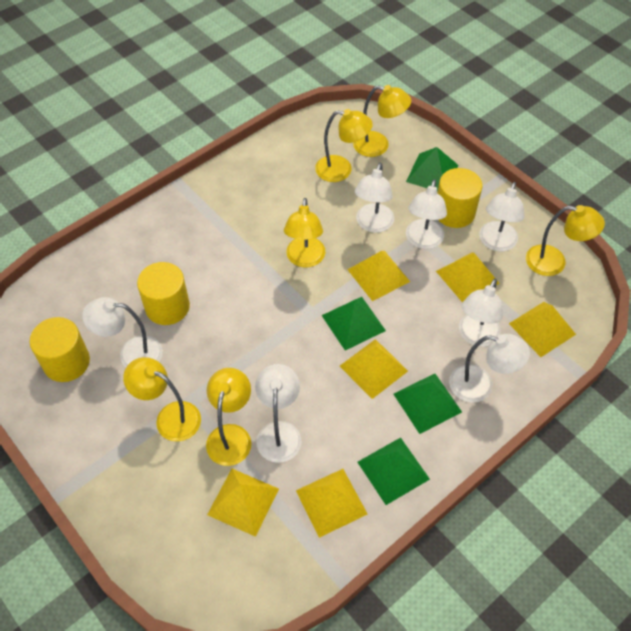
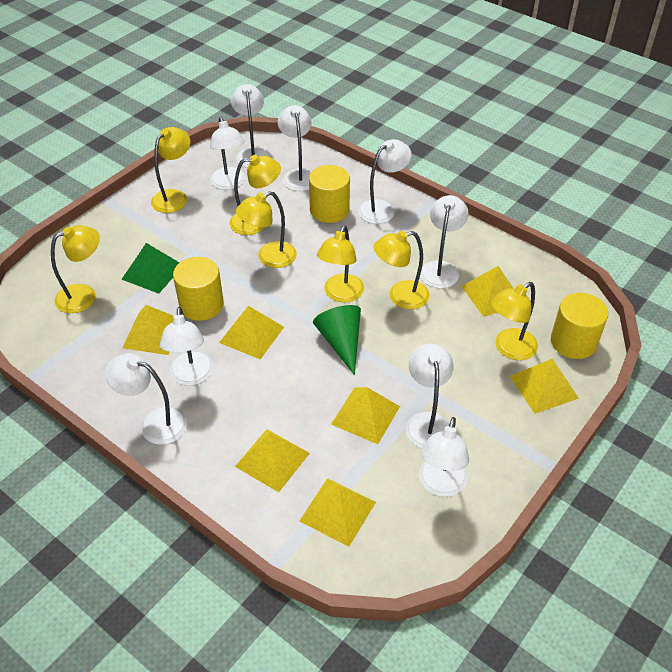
green cone: 0 -> 1
green pyramid: 4 -> 1
white lamp: 7 -> 9
yellow lamp: 6 -> 7
yellow pyramid: 6 -> 7

